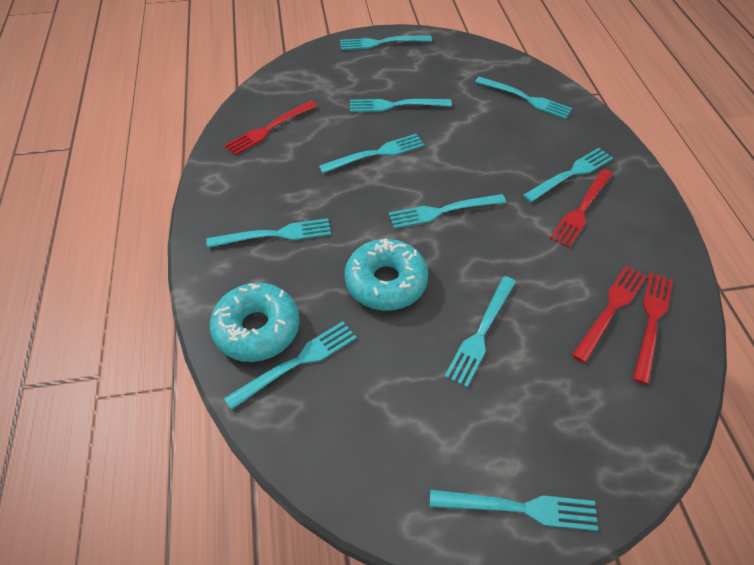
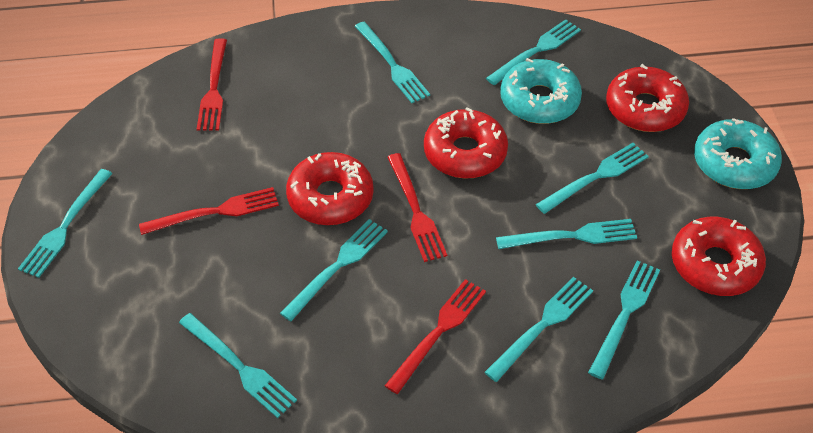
red donut: 0 -> 4
turquoise fork: 10 -> 9

